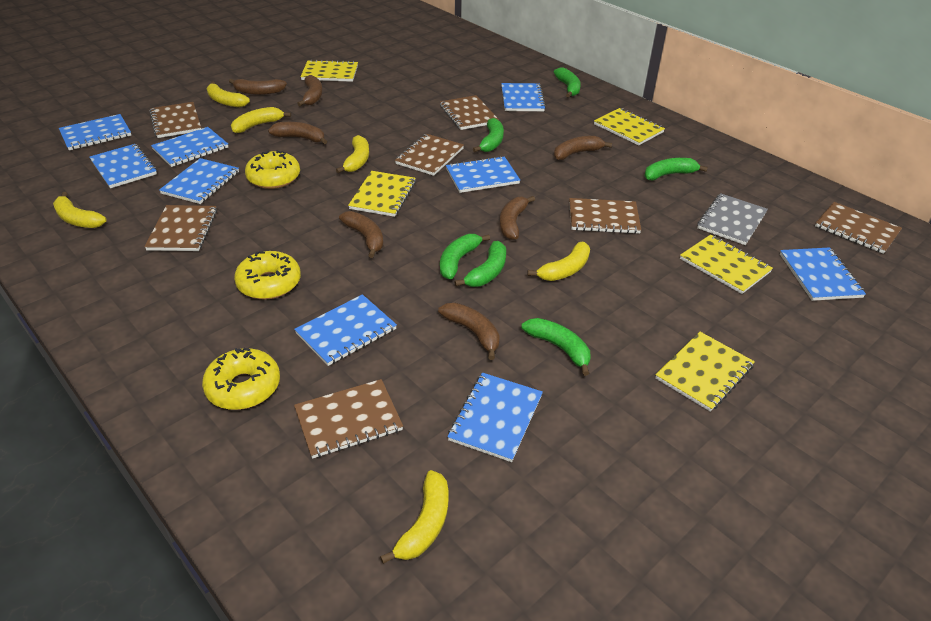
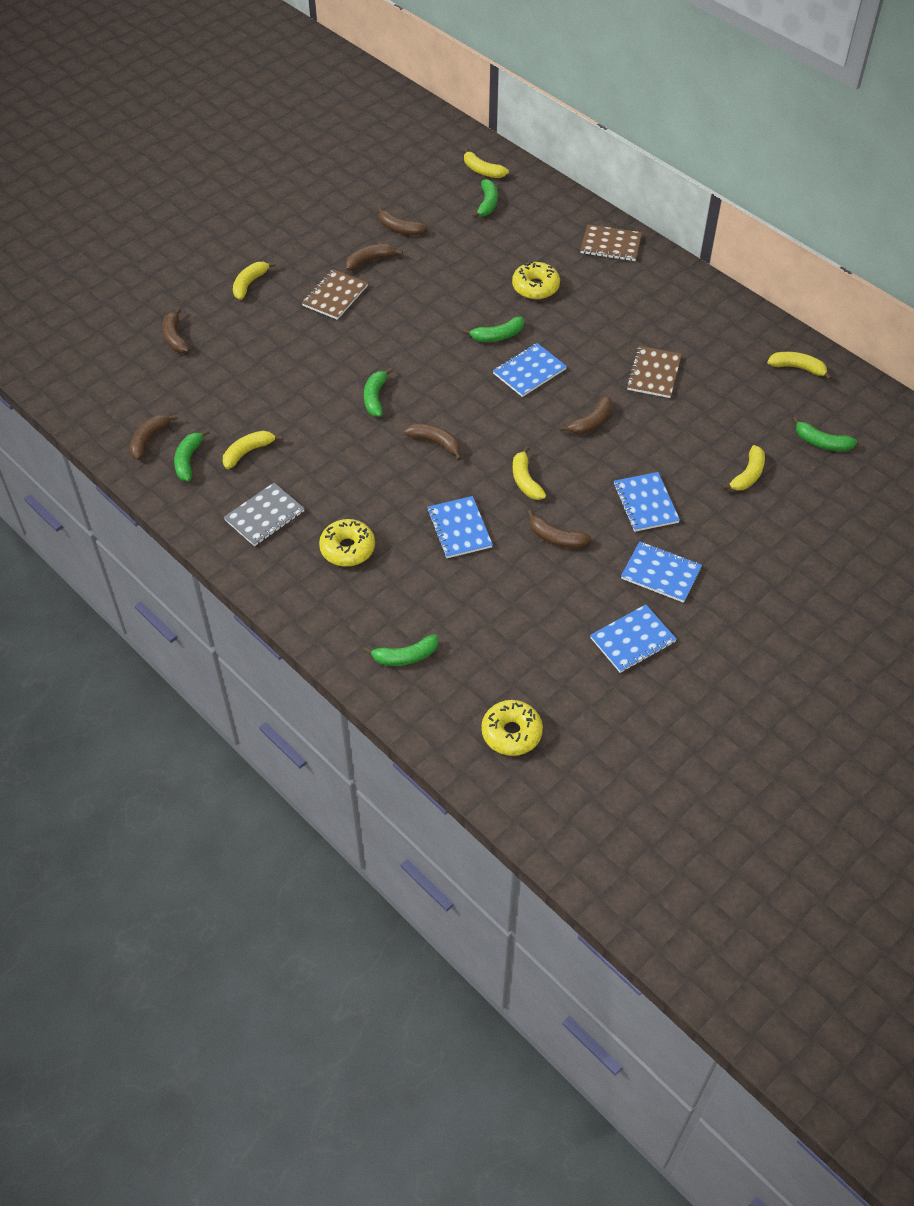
blue notebook: 9 -> 5
brown notebook: 7 -> 3
yellow notebook: 5 -> 0

